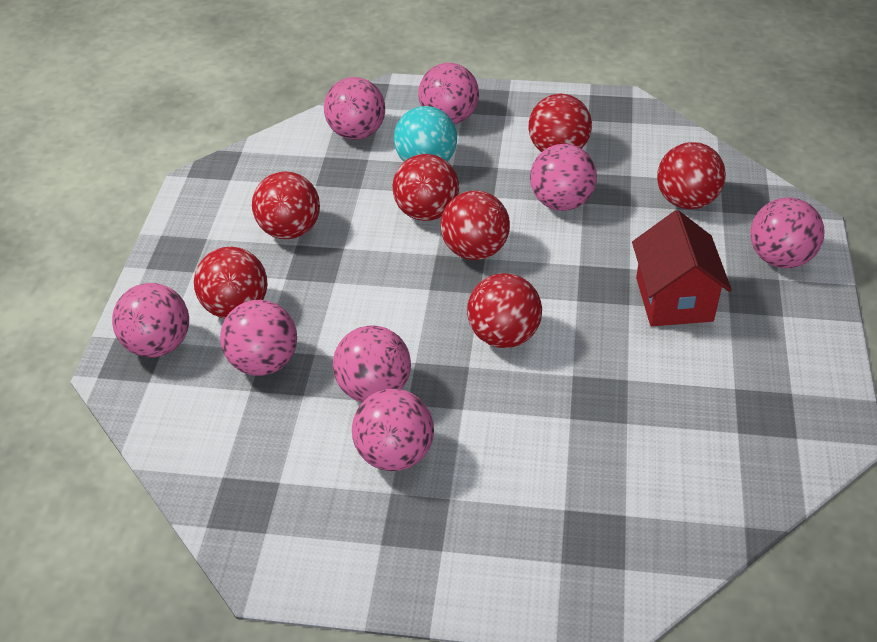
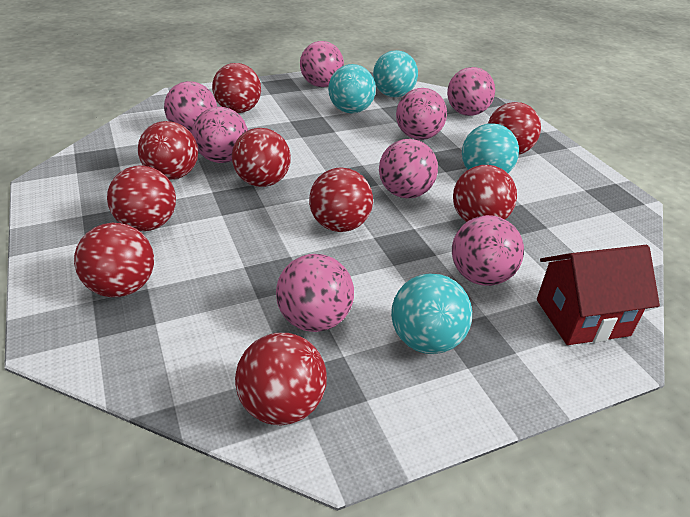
red ball: 7 -> 9
turquoise ball: 1 -> 4

